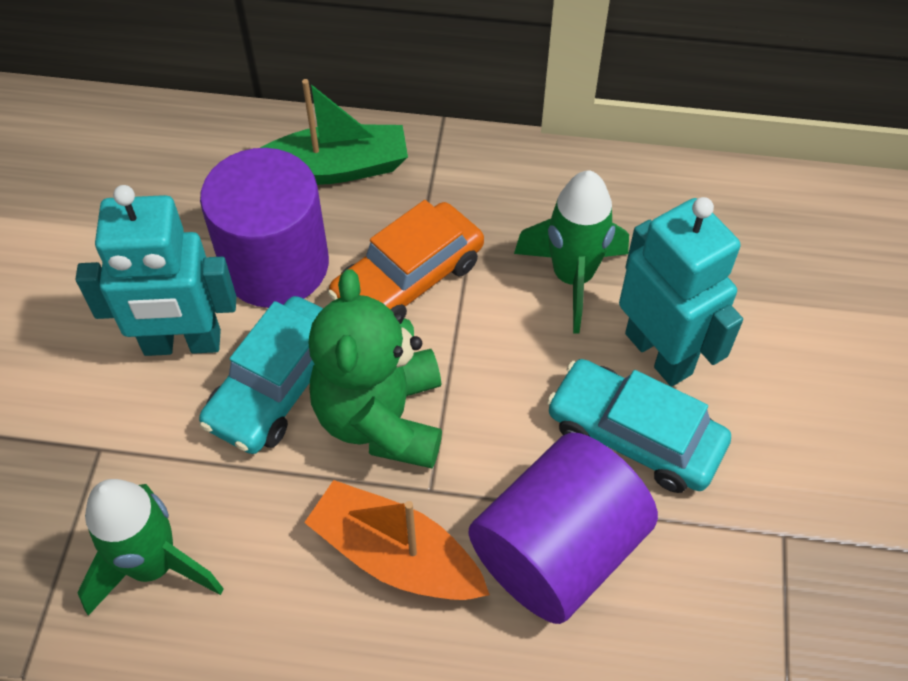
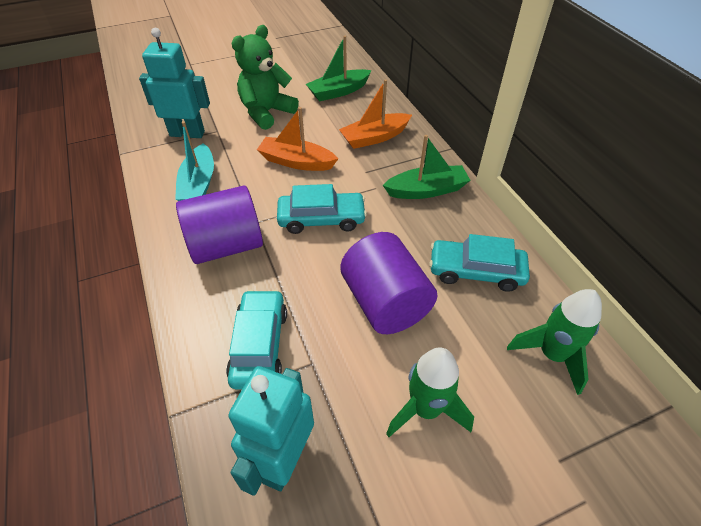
green boat: 1 -> 2
orange boat: 1 -> 2
orange car: 1 -> 0
turquoise boat: 0 -> 1
turquoise car: 2 -> 3

